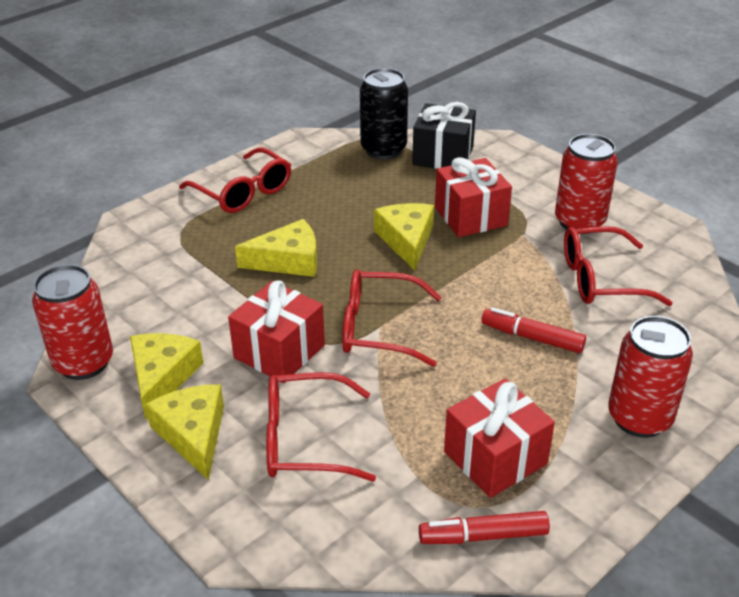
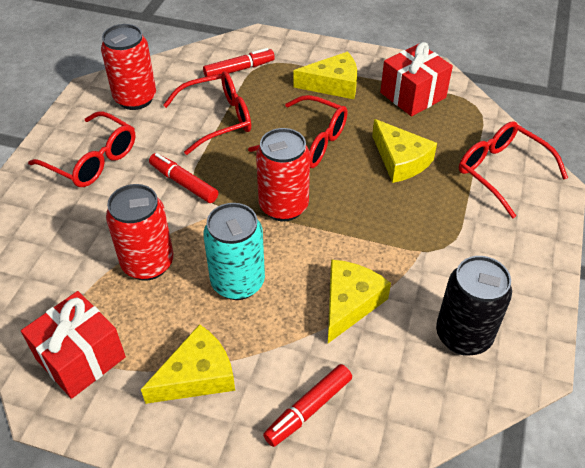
black gift: 1 -> 0
red gift: 3 -> 2
red marker: 2 -> 3
turquoise can: 0 -> 1

